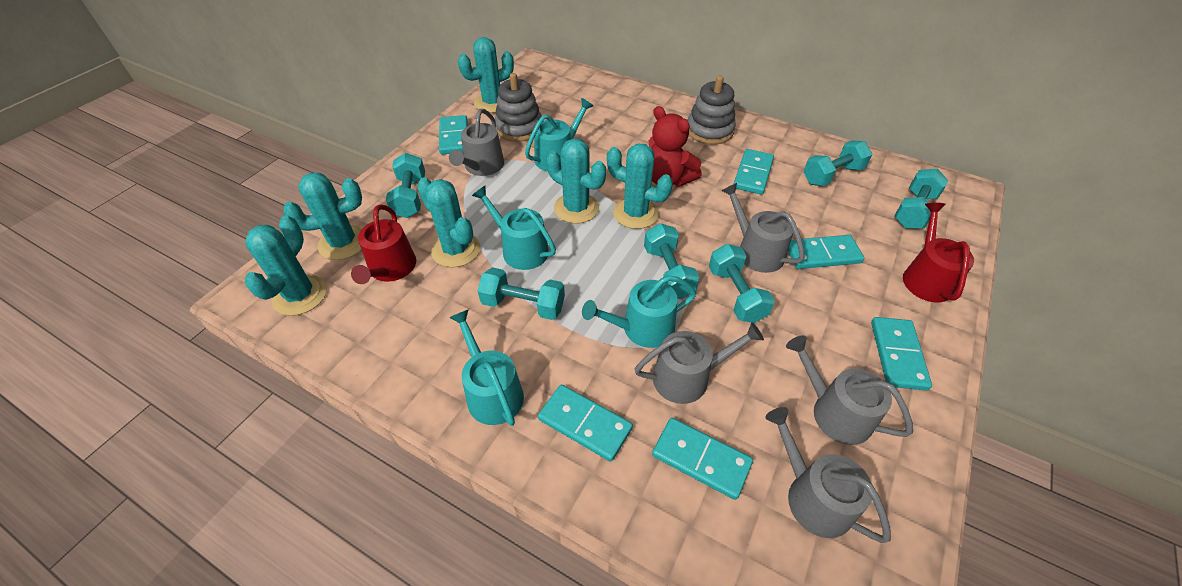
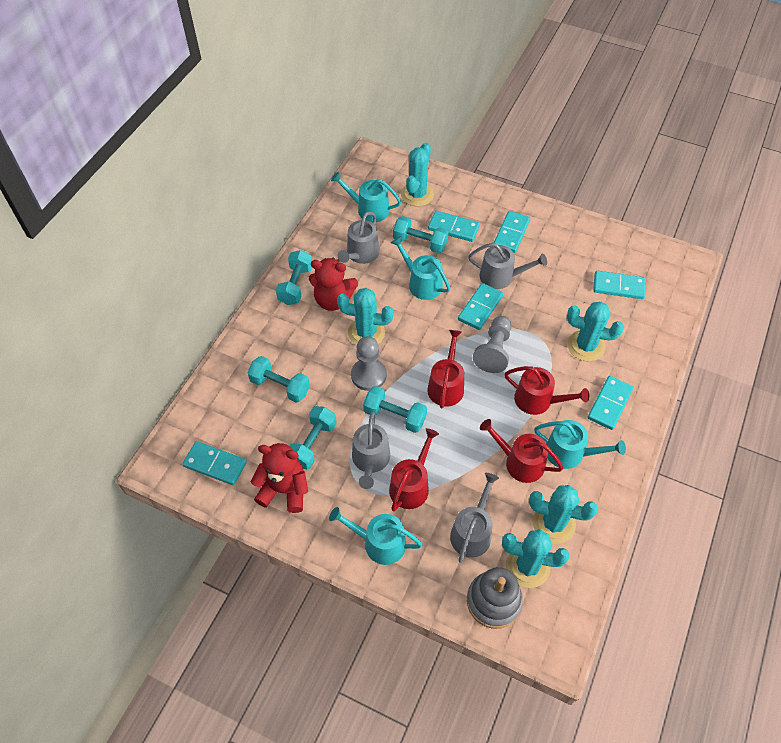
grey pawn: 0 -> 2
grey stacking toy: 2 -> 1
grey watering can: 5 -> 4
red teddy bear: 1 -> 2
red watering can: 2 -> 4
turquoise cactus: 6 -> 5
turquoise dumbbell: 6 -> 5

